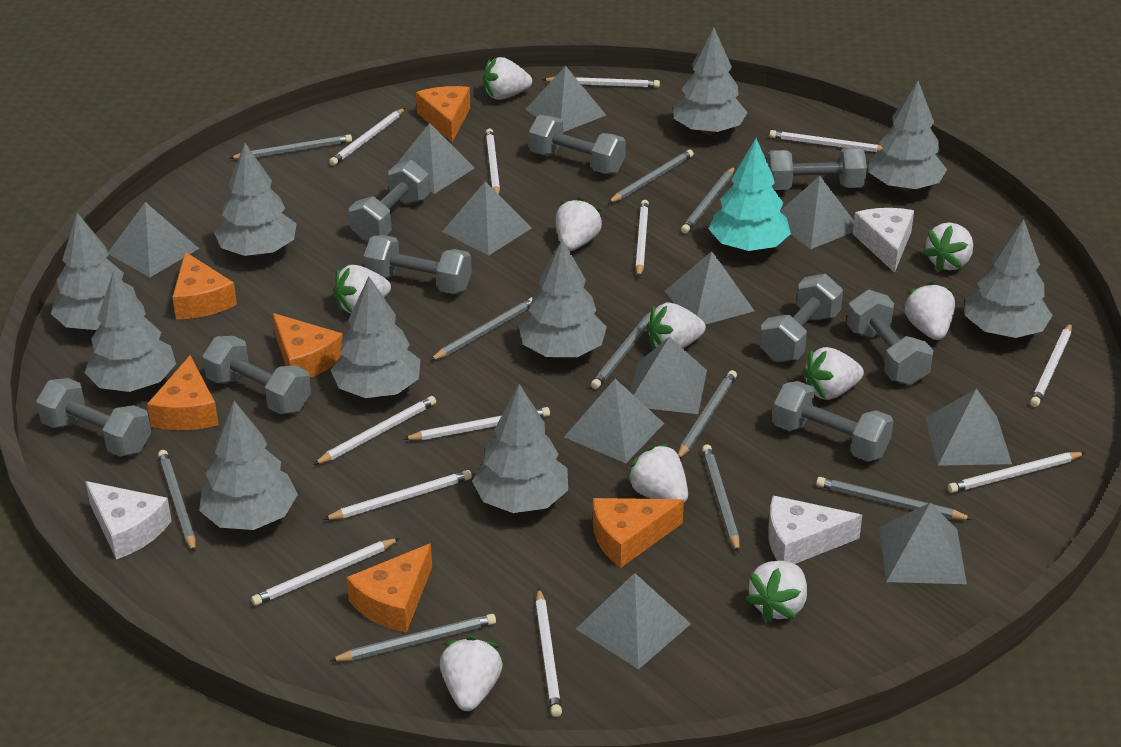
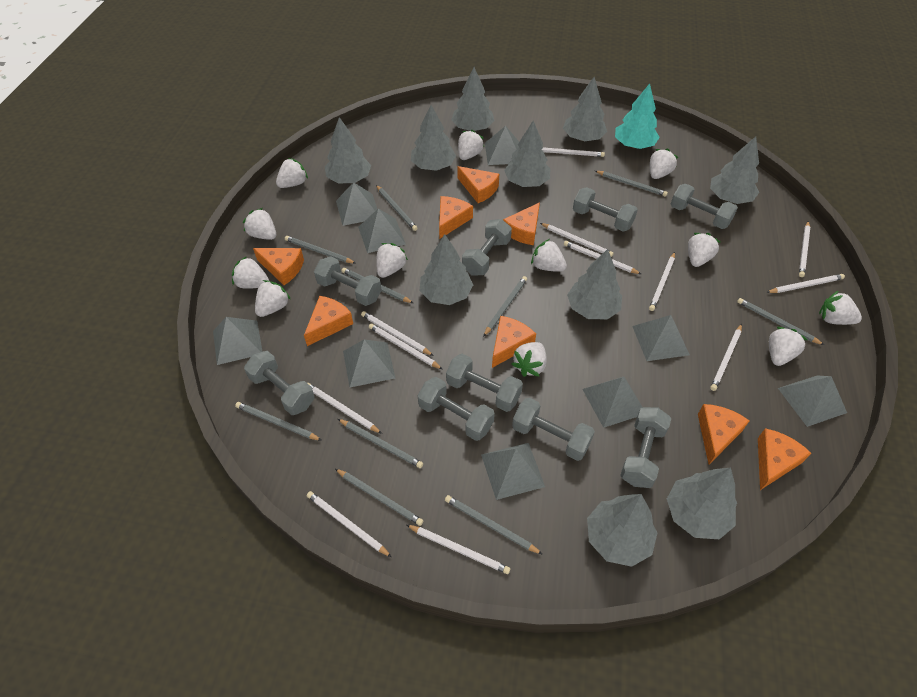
grey pyramid: 11 -> 9
orange cheese: 6 -> 8
white cheese: 3 -> 0
white strawberry: 10 -> 12

